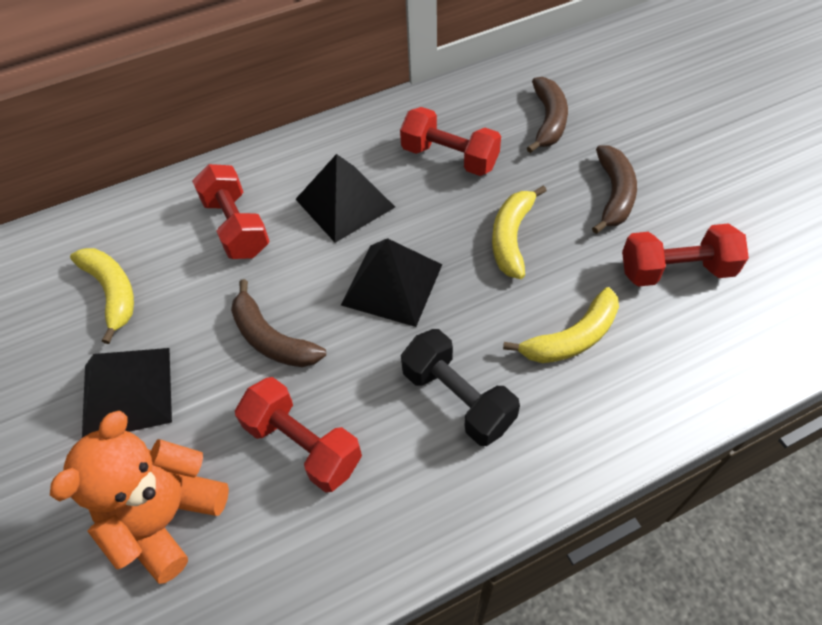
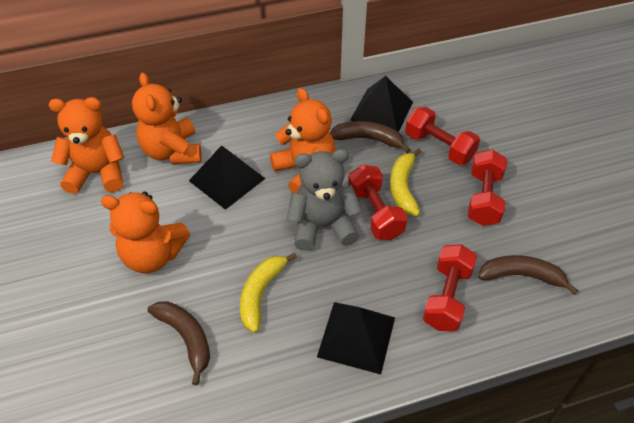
black dumbbell: 1 -> 0
grey teddy bear: 0 -> 1
orange teddy bear: 1 -> 4
yellow banana: 3 -> 2

